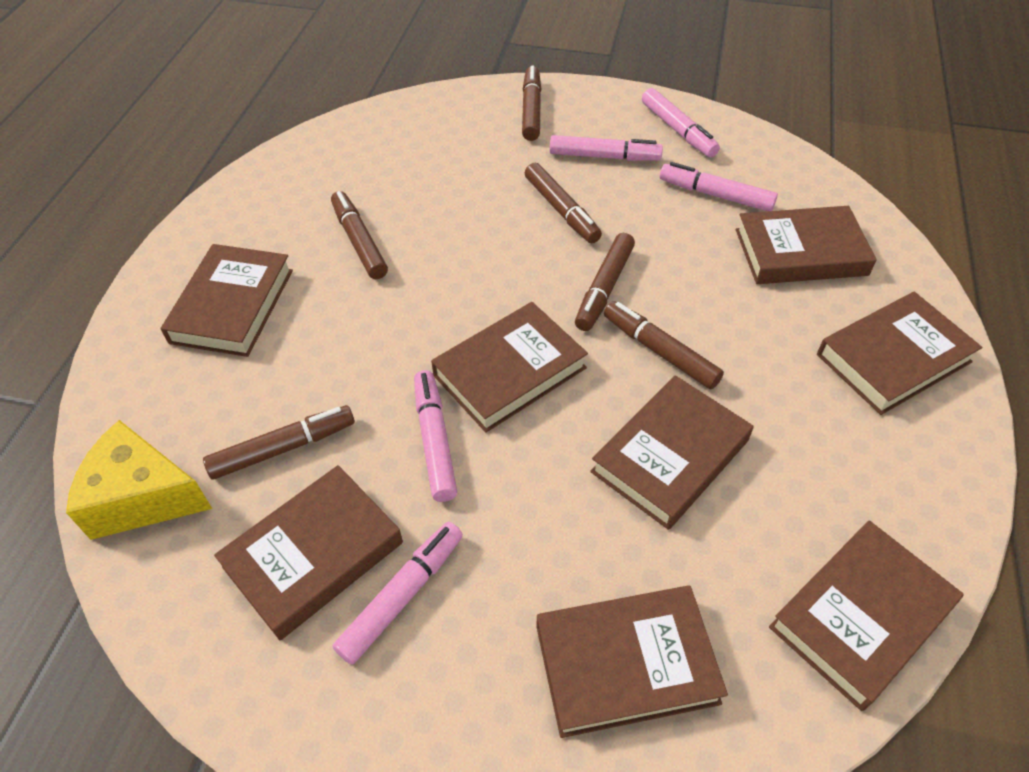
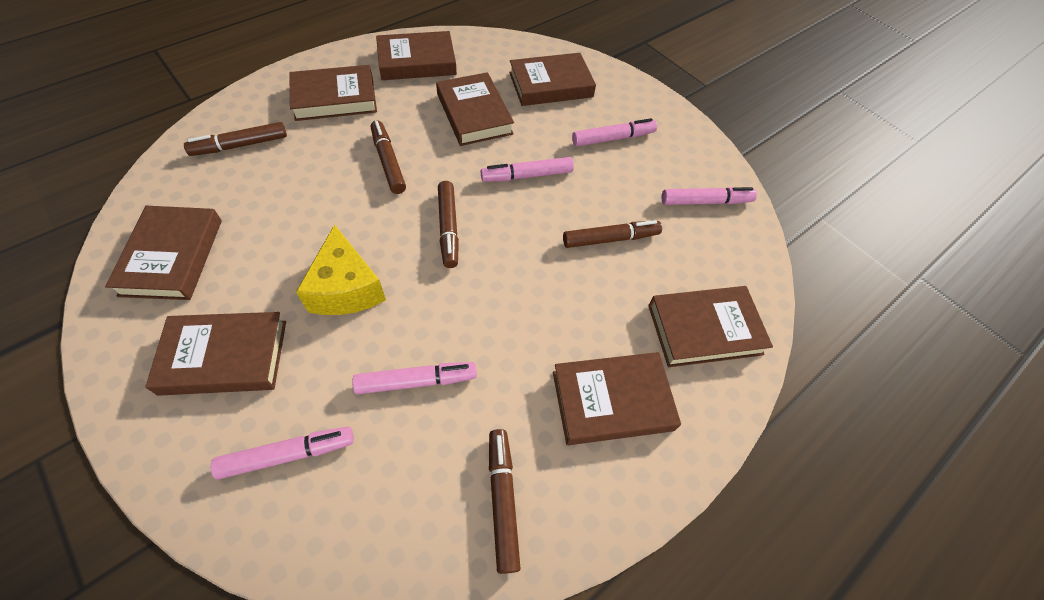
brown marker: 6 -> 5

